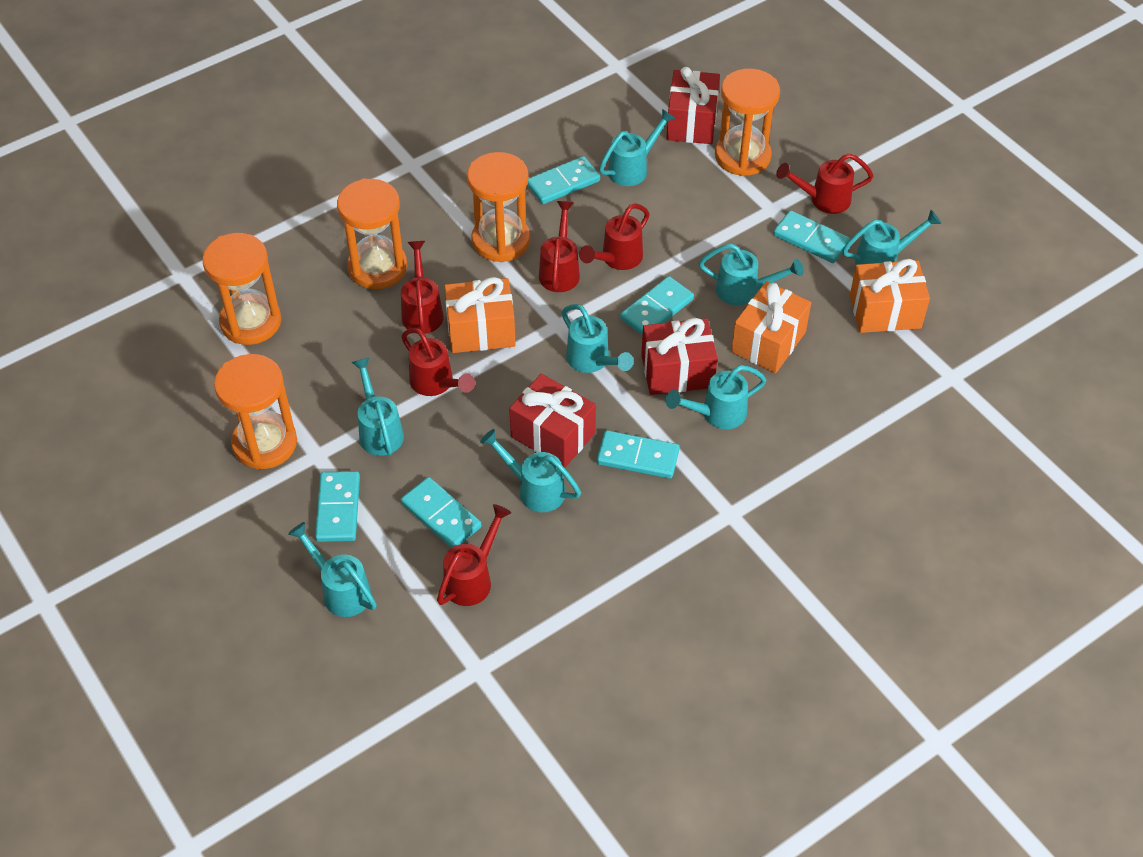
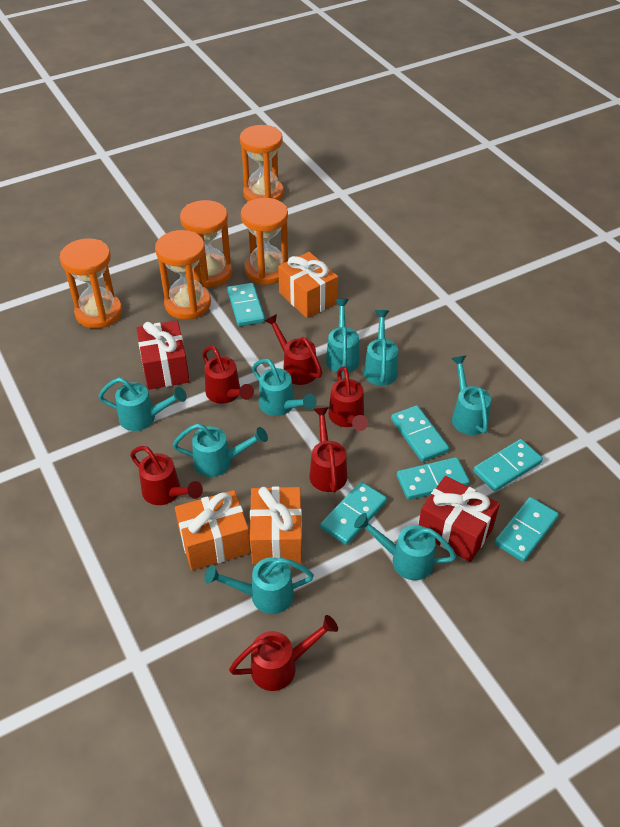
red gift: 3 -> 2

